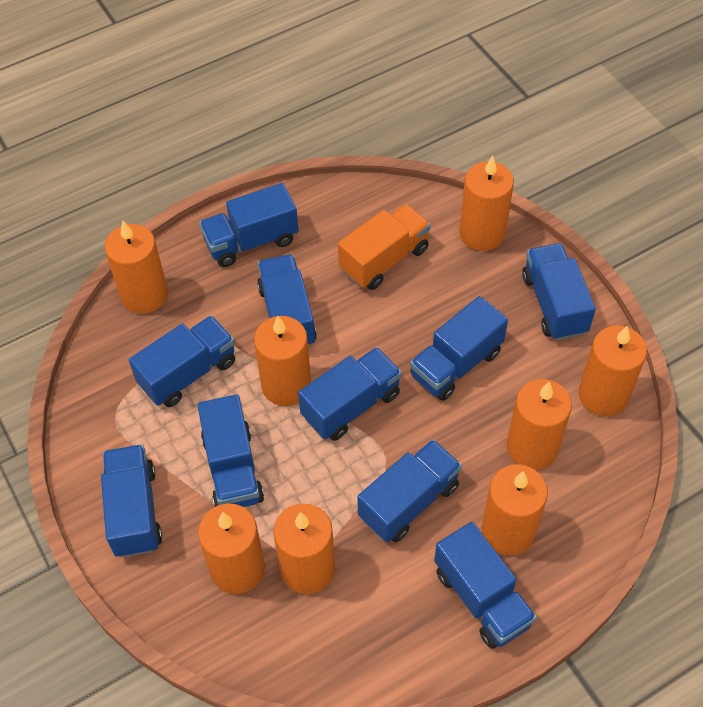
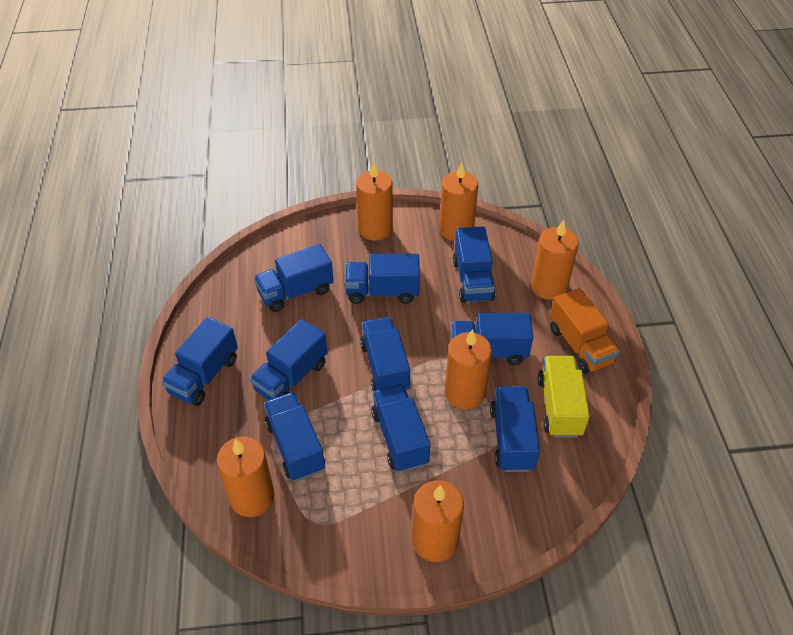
orange candle: 8 -> 6
yellow truck: 0 -> 1

